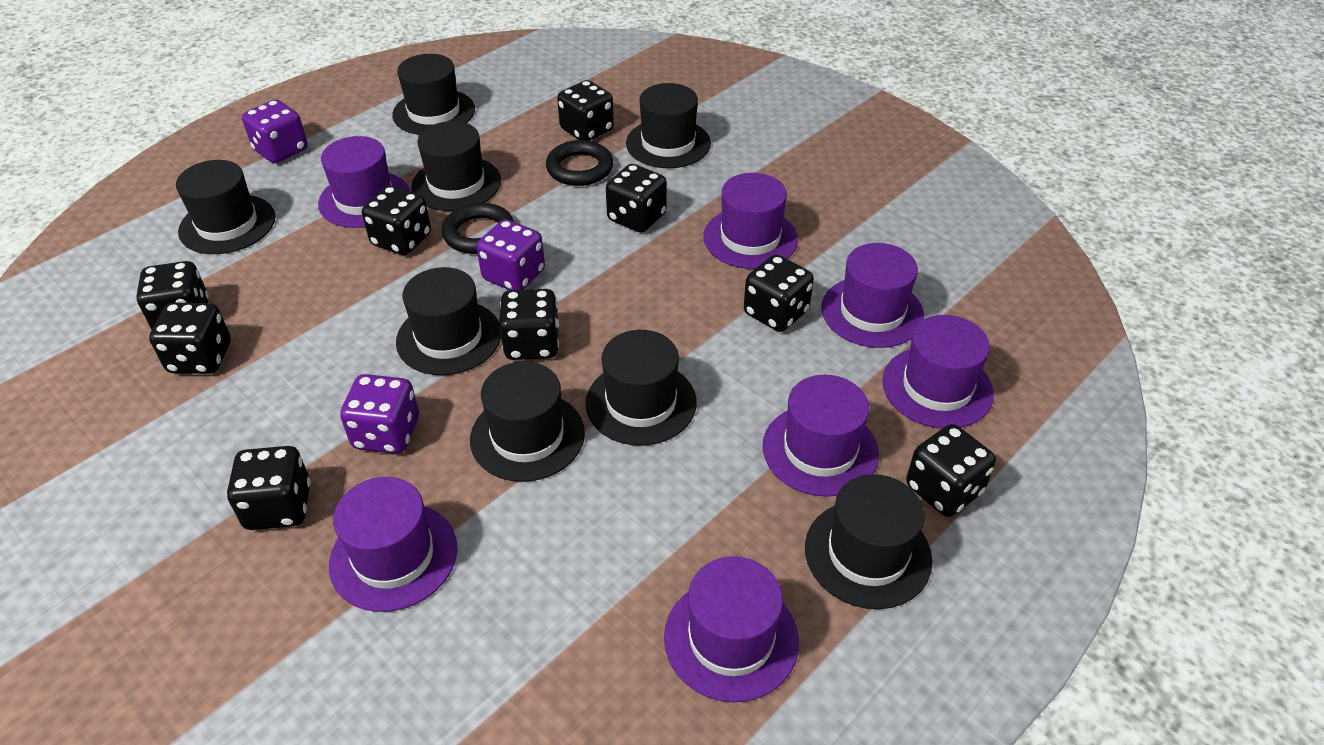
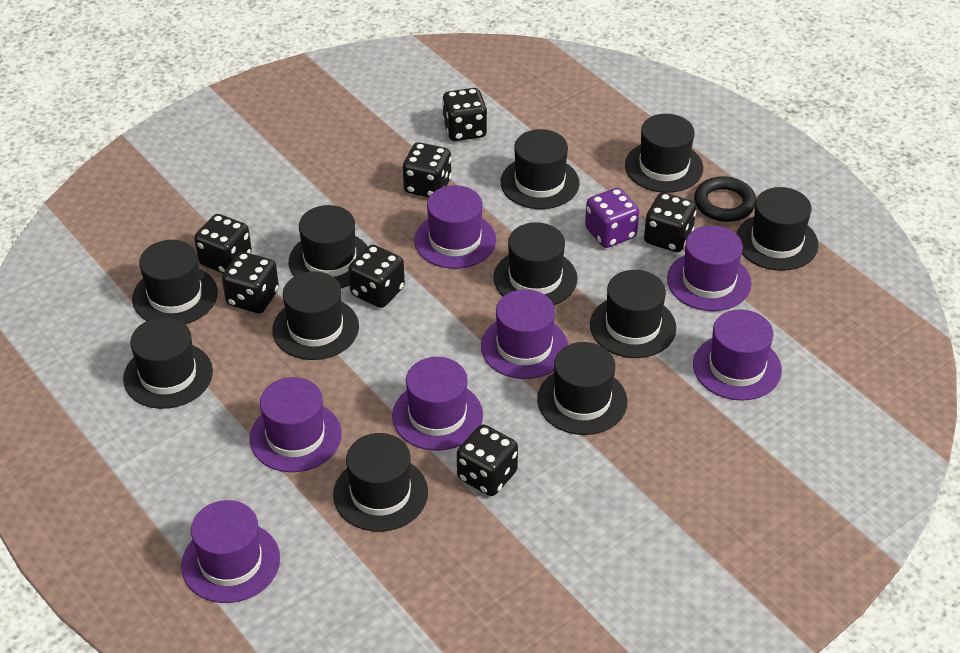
black dice: 9 -> 7
black hat: 8 -> 11
black ring: 2 -> 1
purple dice: 3 -> 1

